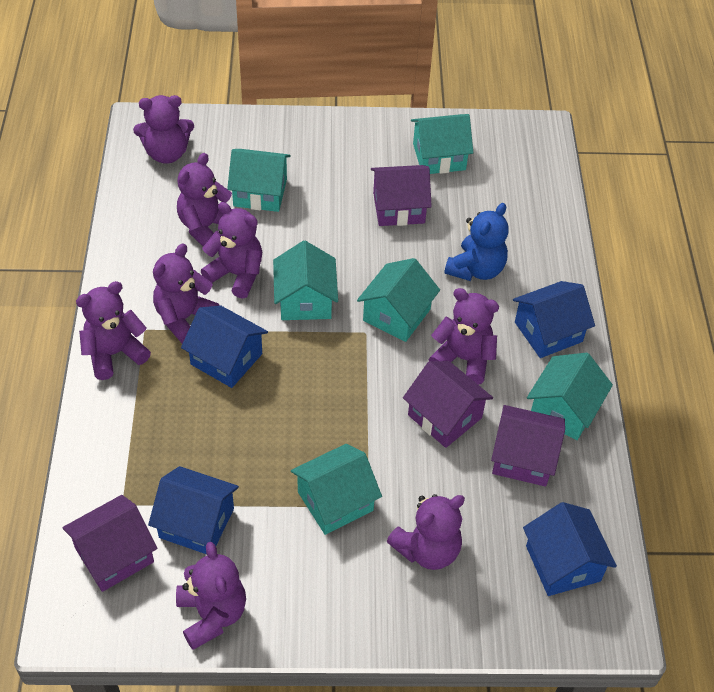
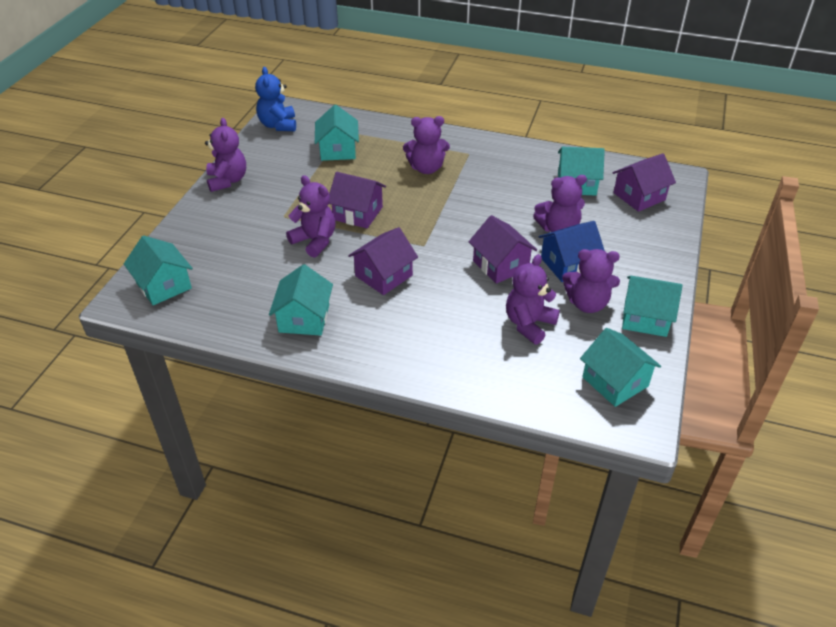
blue house: 4 -> 1
purple teddy bear: 8 -> 6

